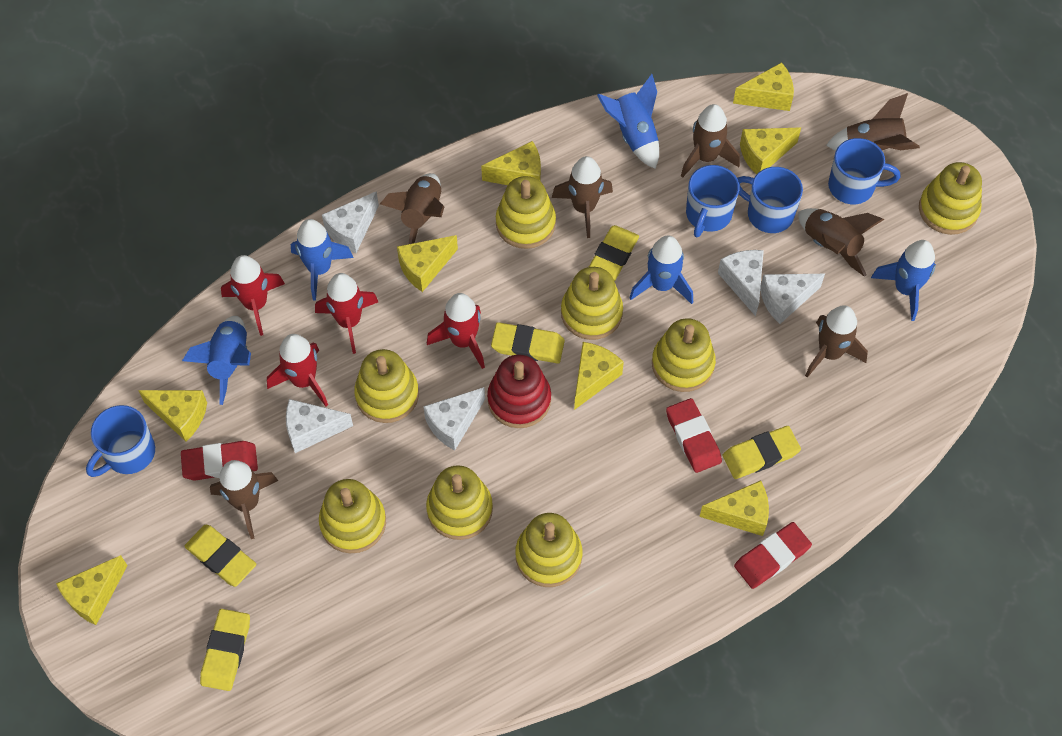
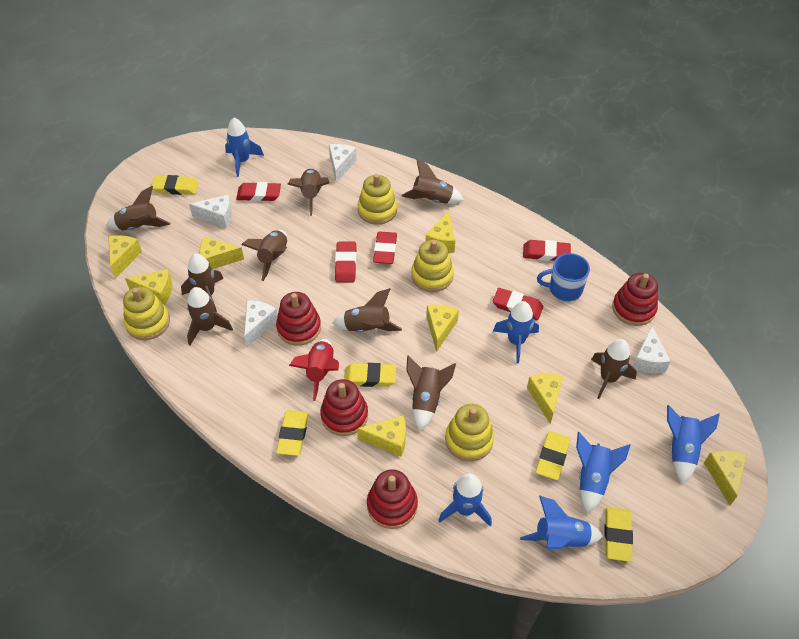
blue mug: 4 -> 1
blue rocket: 5 -> 6
brown rocket: 7 -> 9
red eraser: 3 -> 5
red rocket: 4 -> 1
red stacking toy: 1 -> 4
white cheese: 5 -> 4
yellow stacking toy: 8 -> 4

